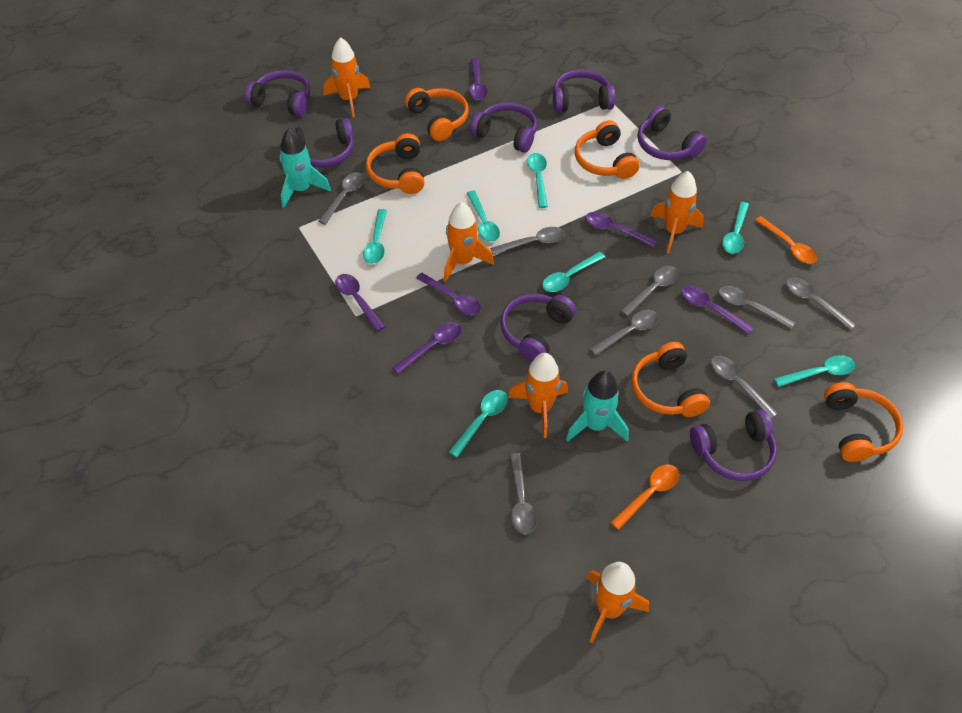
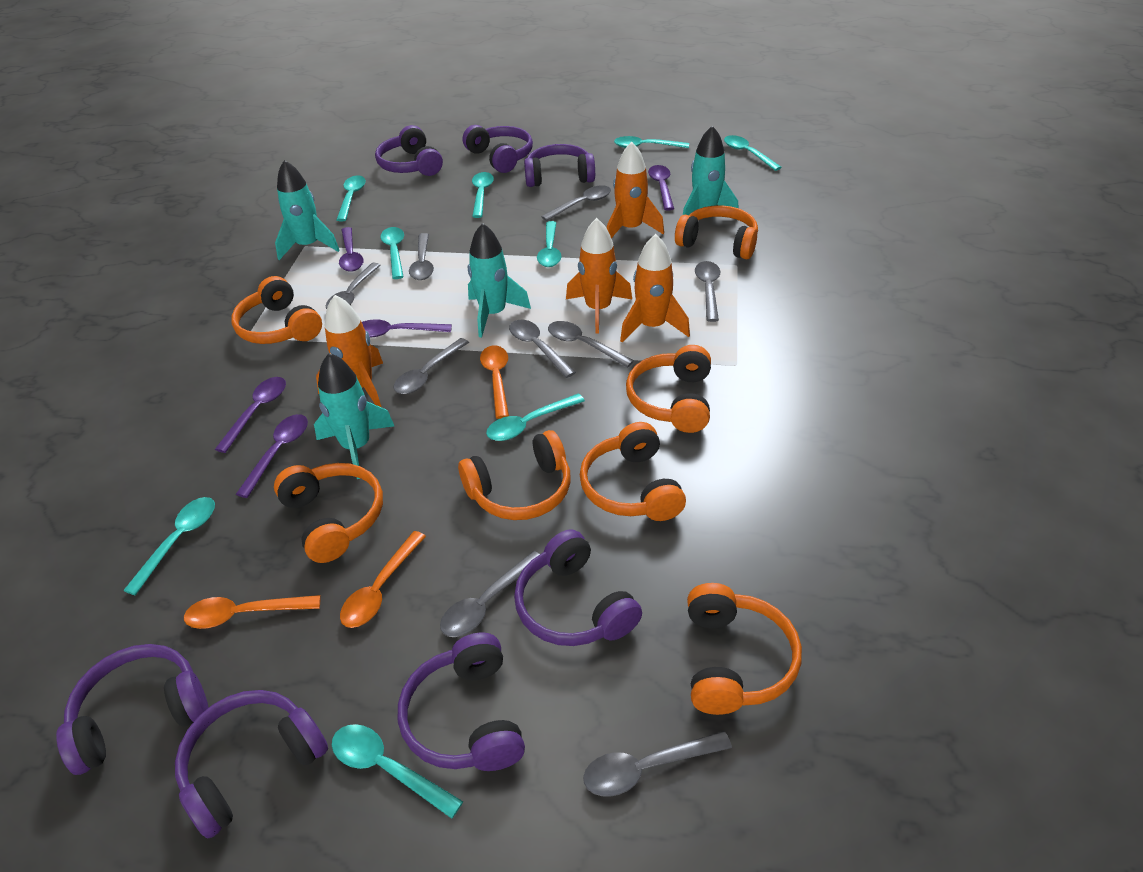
grey spoon: 8 -> 9
orange headphones: 5 -> 7
orange rocket: 5 -> 4
orange spoon: 2 -> 3
purple spoon: 6 -> 5
turquoise rocket: 2 -> 4
turquoise spoon: 7 -> 9

